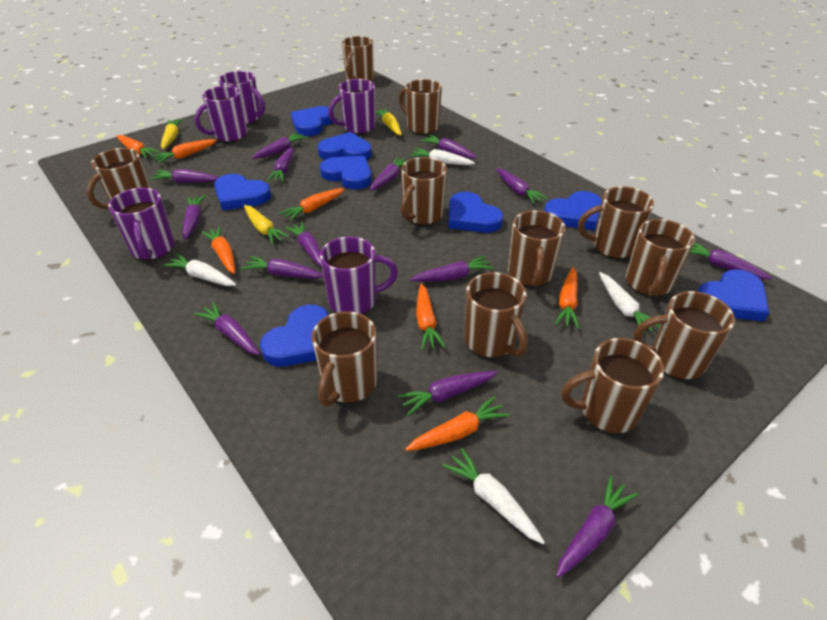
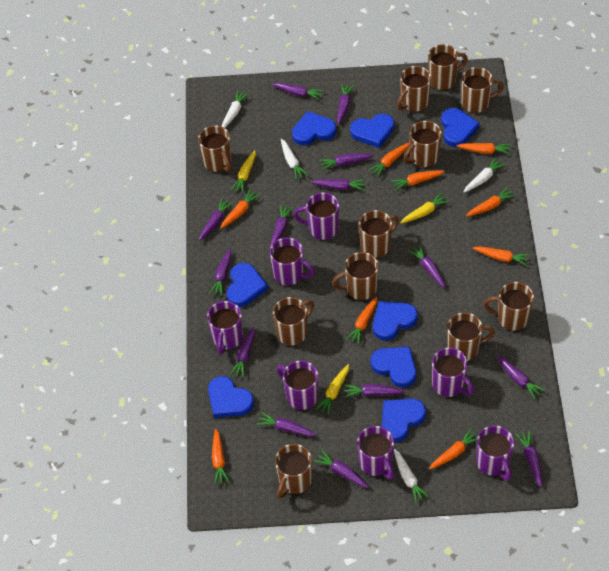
orange carrot: 7 -> 9
purple mug: 5 -> 7

